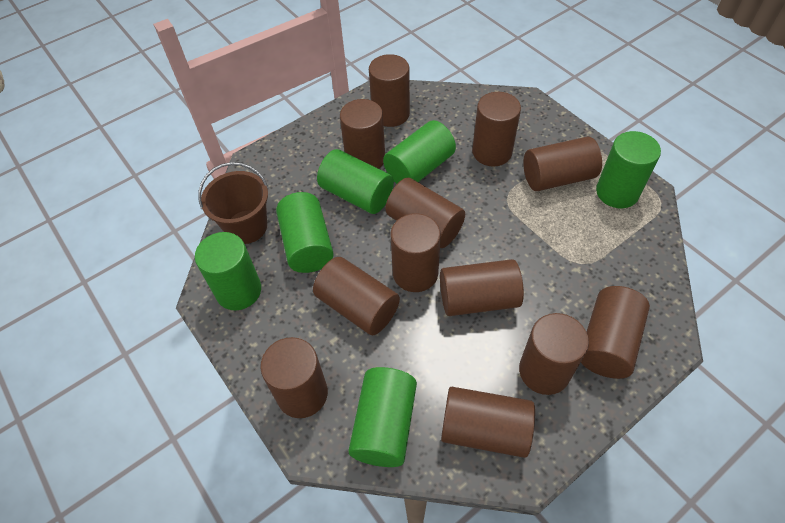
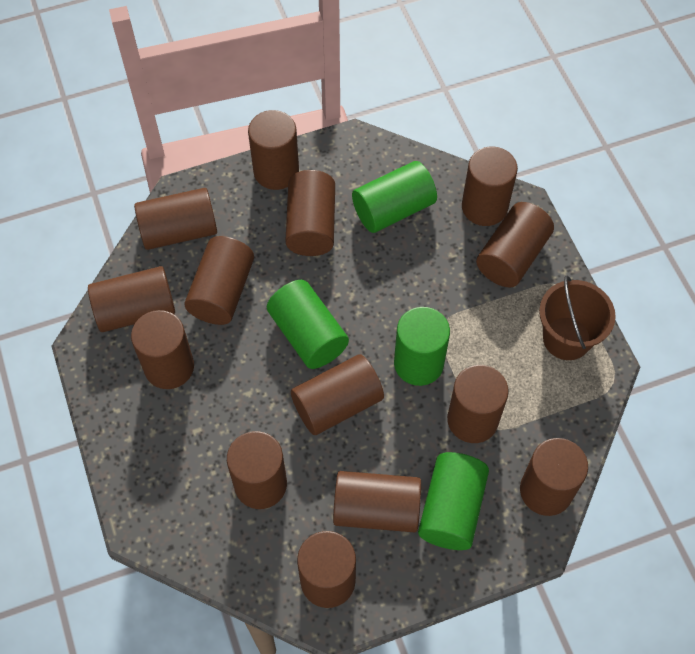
brown cylinder: 12 -> 14
green cylinder: 6 -> 4

